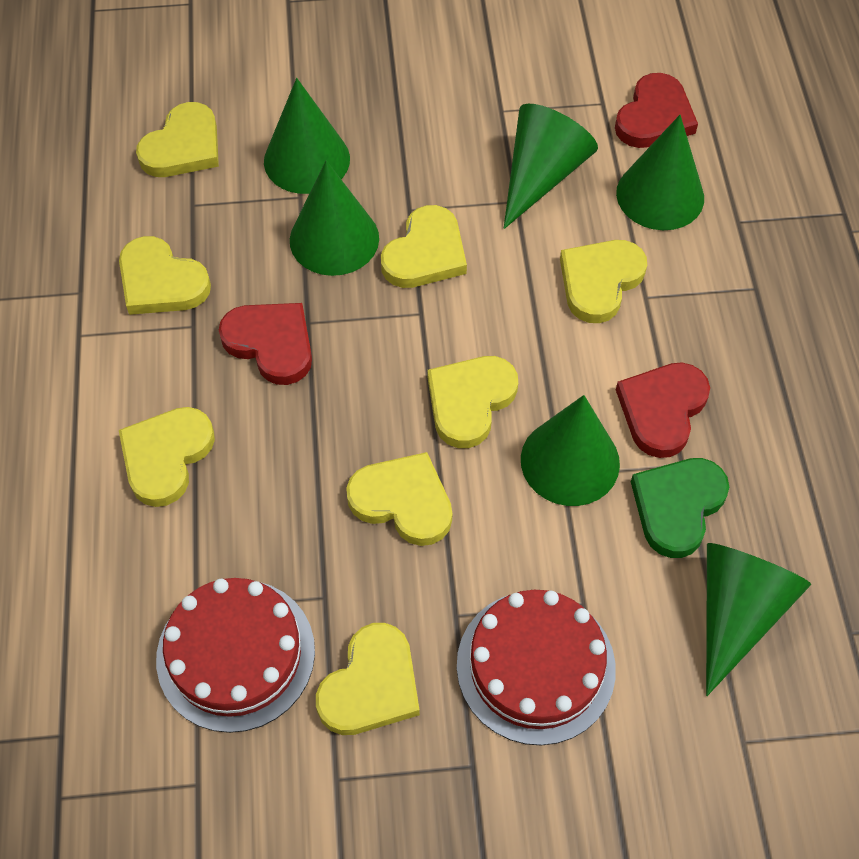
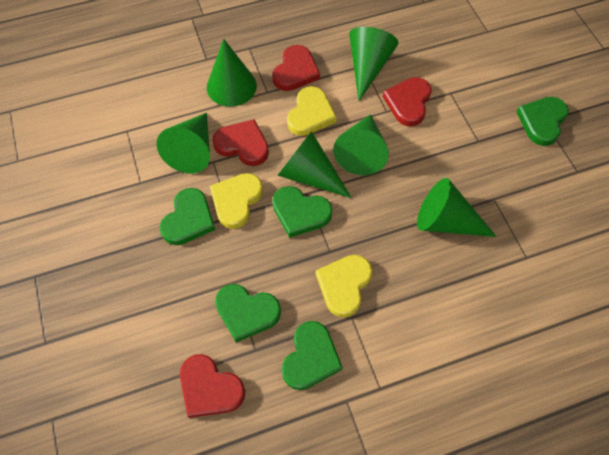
green heart: 1 -> 5
red cake: 2 -> 0
red heart: 3 -> 4
yellow heart: 8 -> 3

